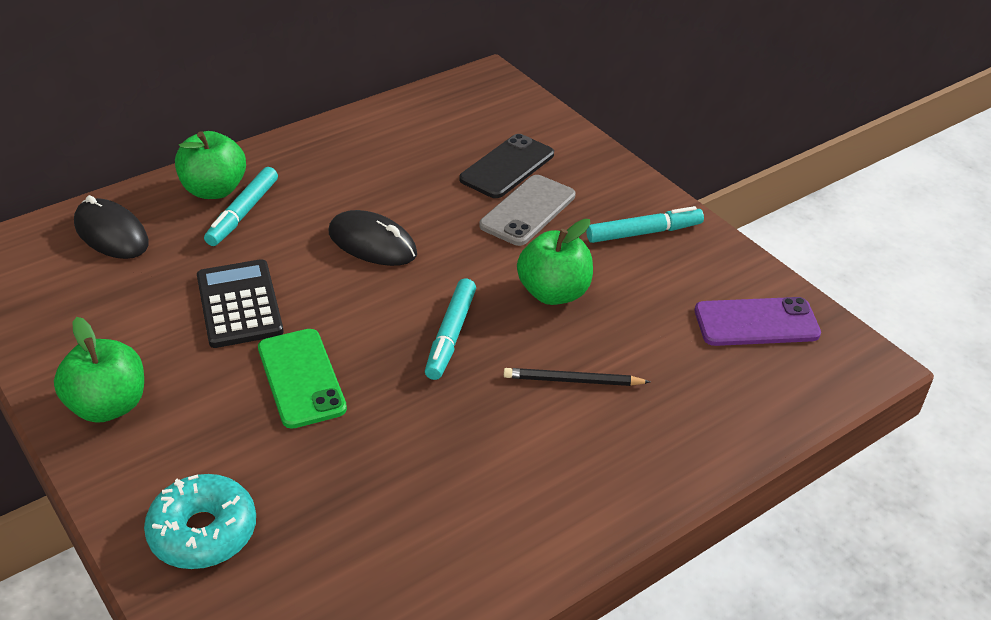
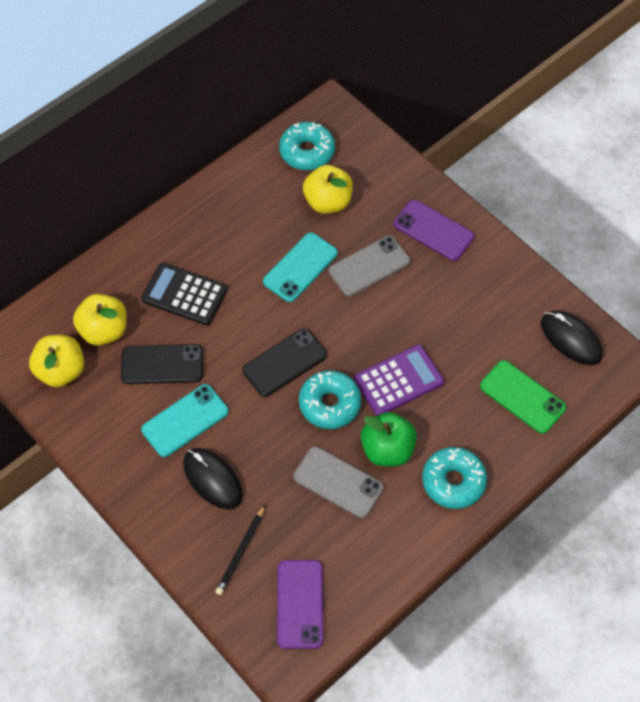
black phone: 1 -> 2
green apple: 3 -> 1
grey phone: 1 -> 2
purple calculator: 0 -> 1
purple phone: 1 -> 2
turquoise donut: 1 -> 3
turquoise marker: 3 -> 0
turquoise phone: 0 -> 2
yellow apple: 0 -> 3

